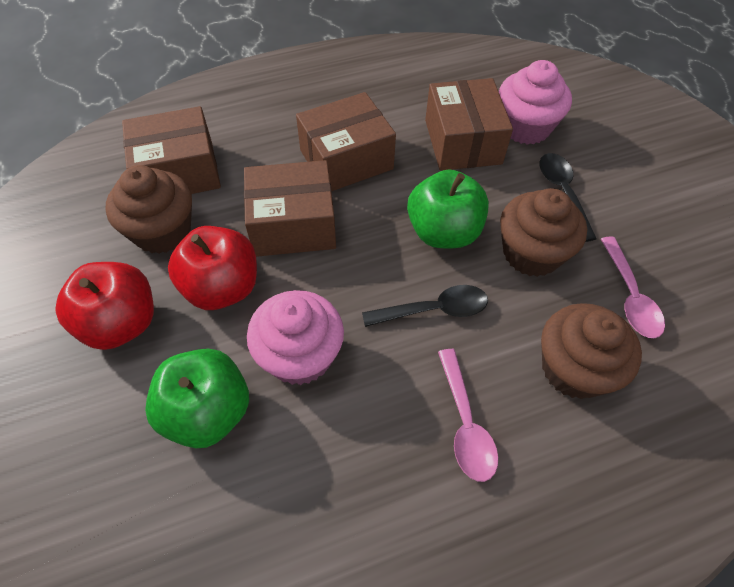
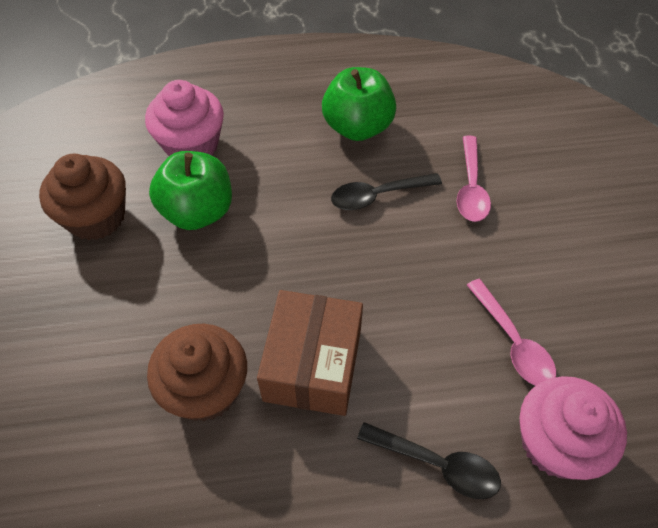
brown box: 4 -> 1
brown cupcake: 3 -> 2
red apple: 2 -> 0

